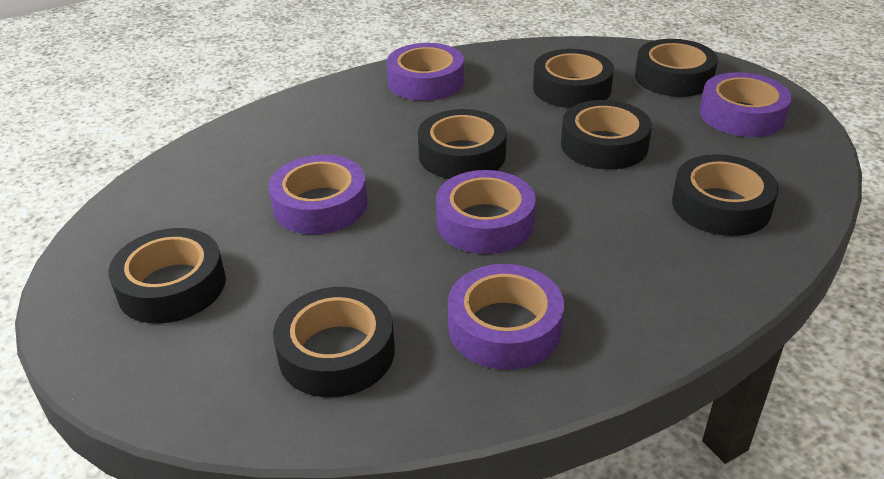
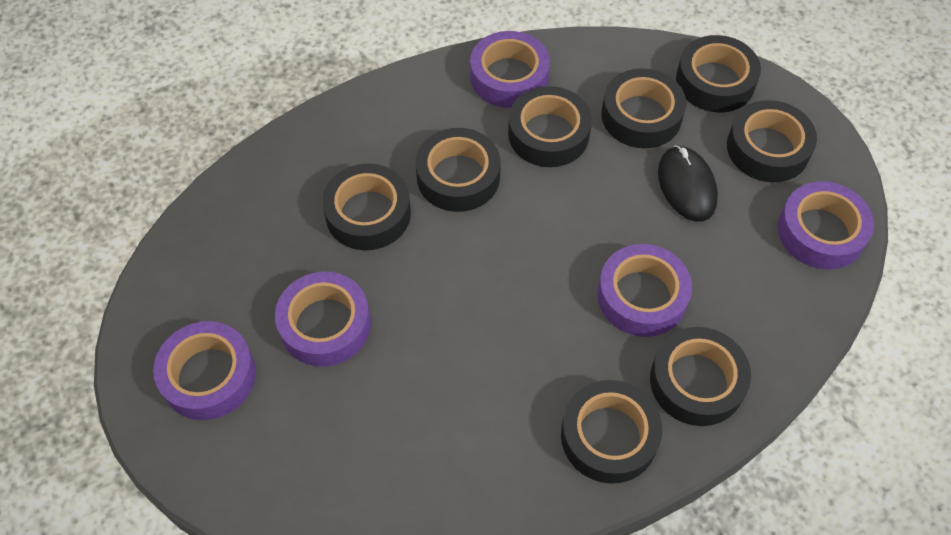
black mouse: 0 -> 1
black tape: 7 -> 8

